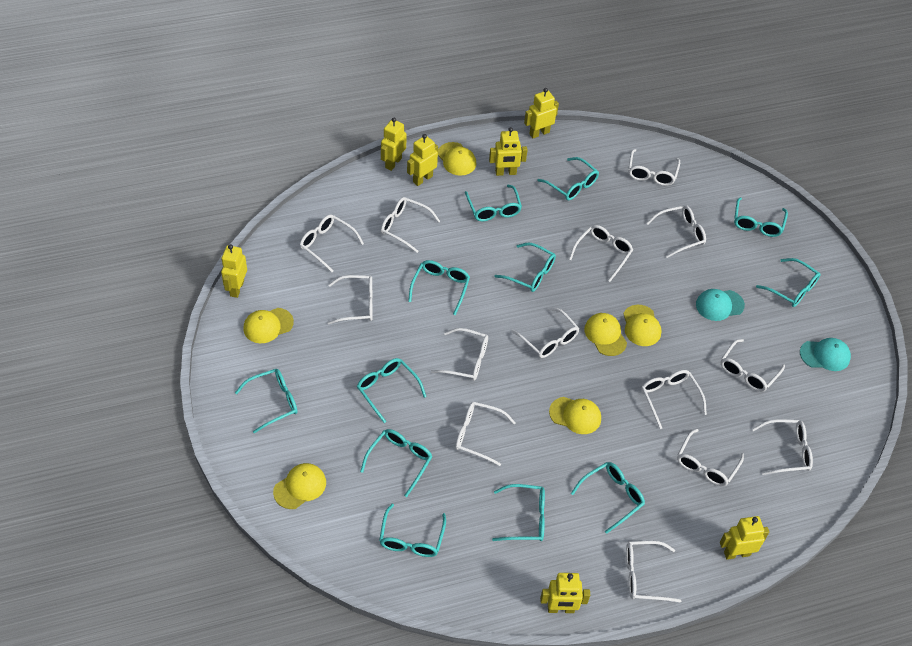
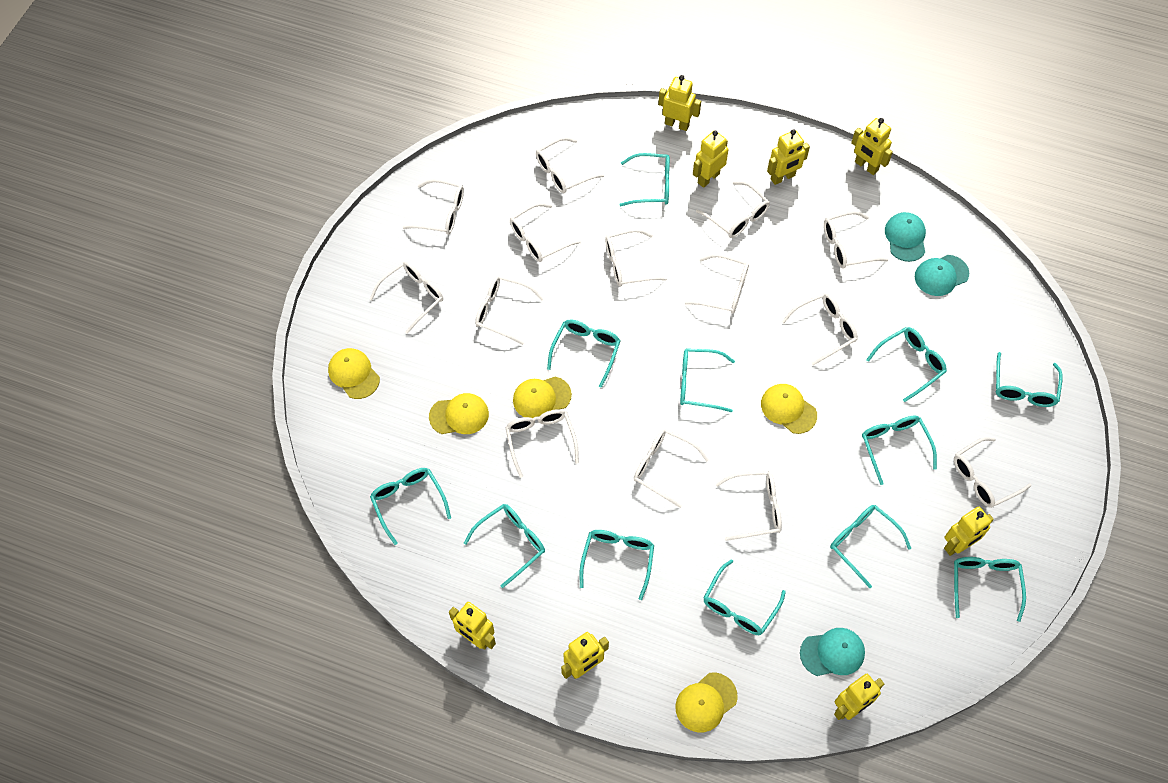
turquoise cap: 2 -> 3
yellow cap: 6 -> 5
yellow robot: 7 -> 8

